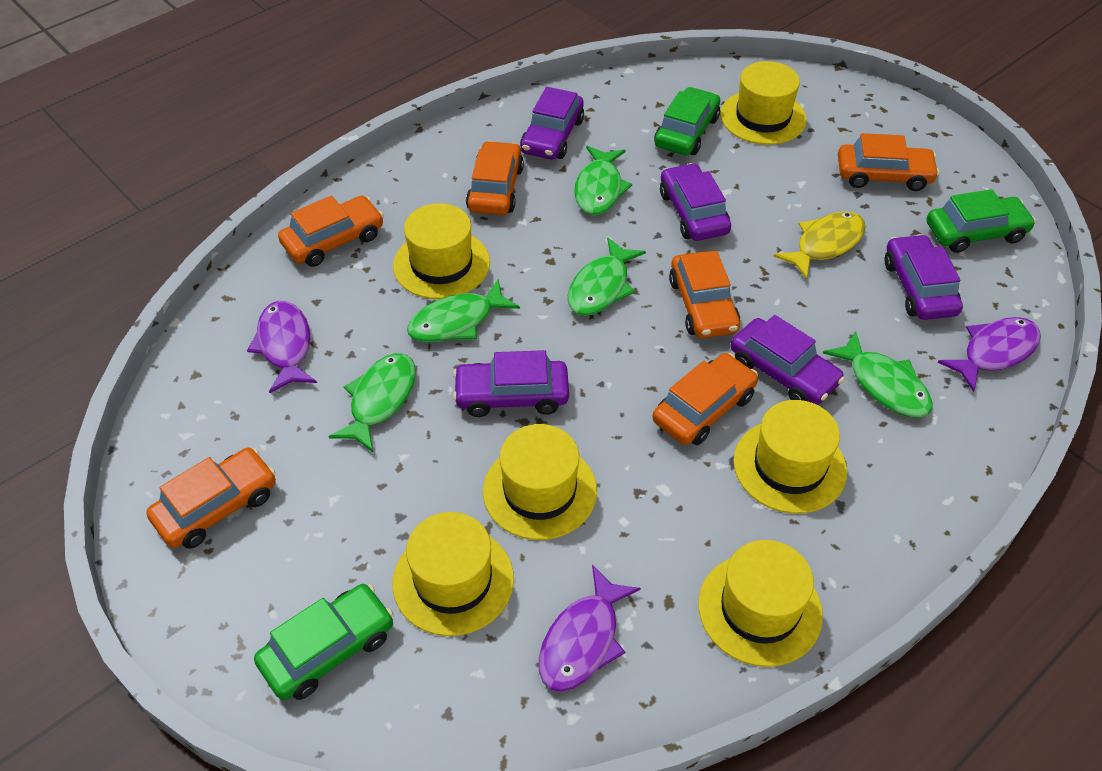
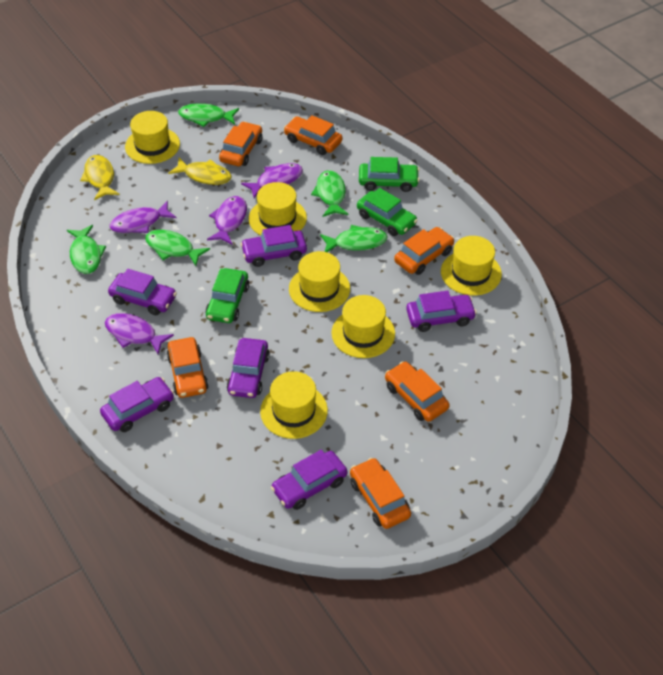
purple car: 5 -> 6
purple fish: 3 -> 4
yellow fish: 1 -> 2

